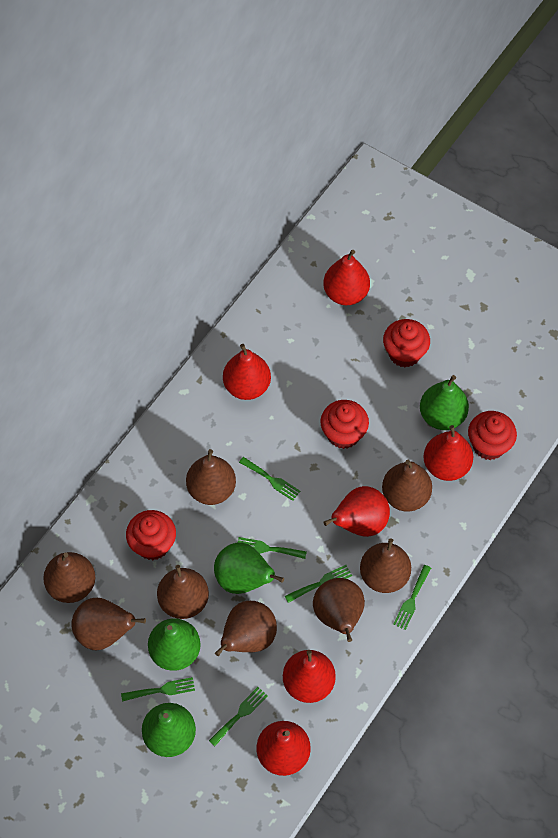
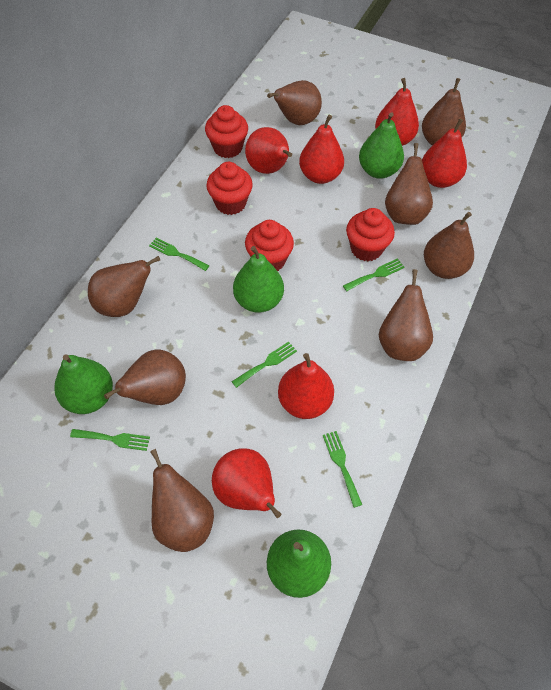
green fork: 6 -> 5

